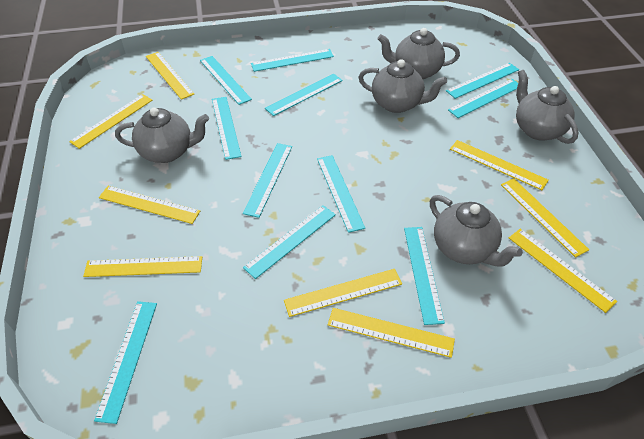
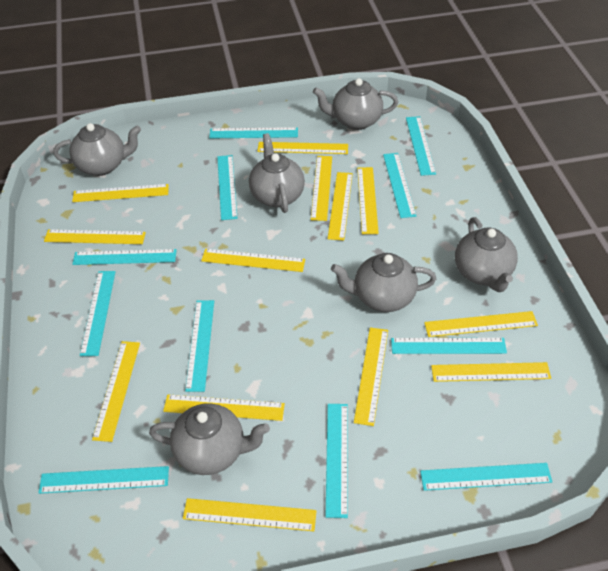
grey teapot: 5 -> 6
yellow ruler: 9 -> 13

